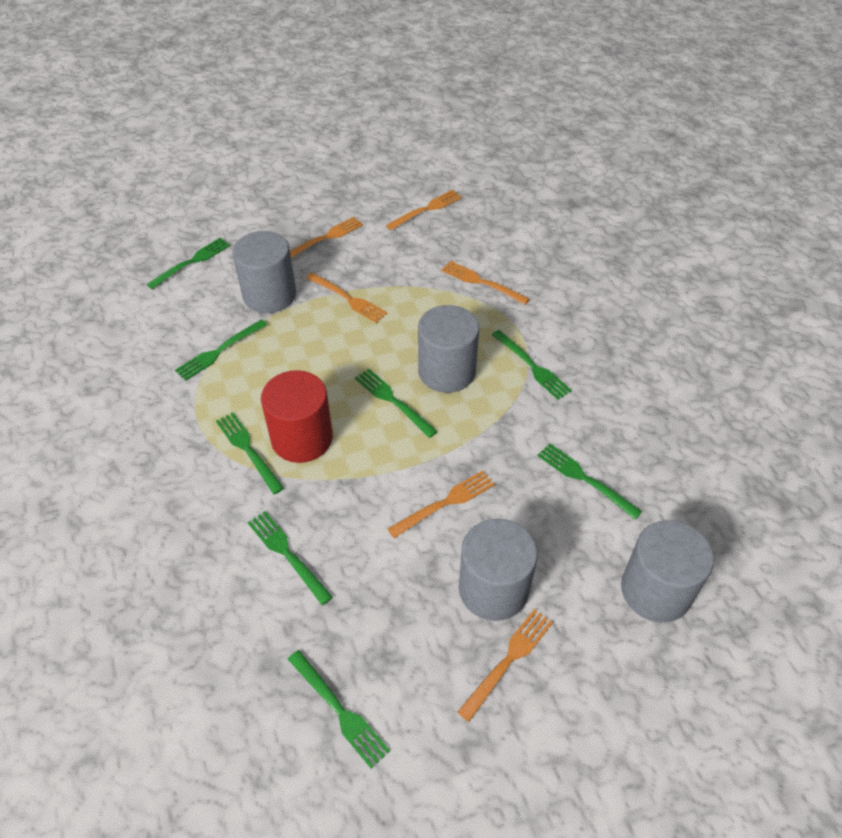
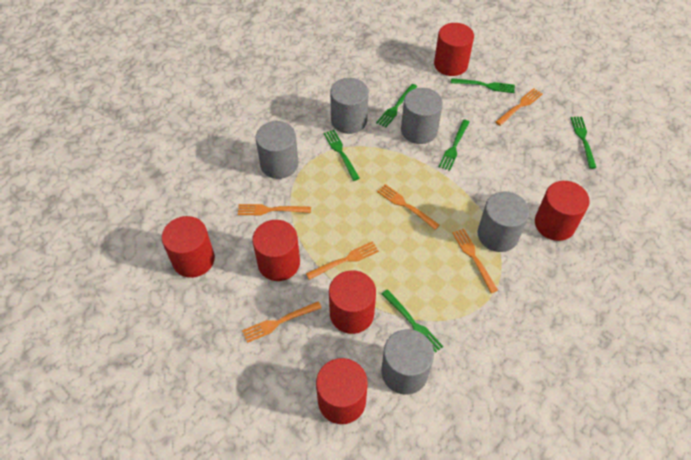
green fork: 8 -> 6
grey cylinder: 4 -> 5
red cylinder: 1 -> 6

